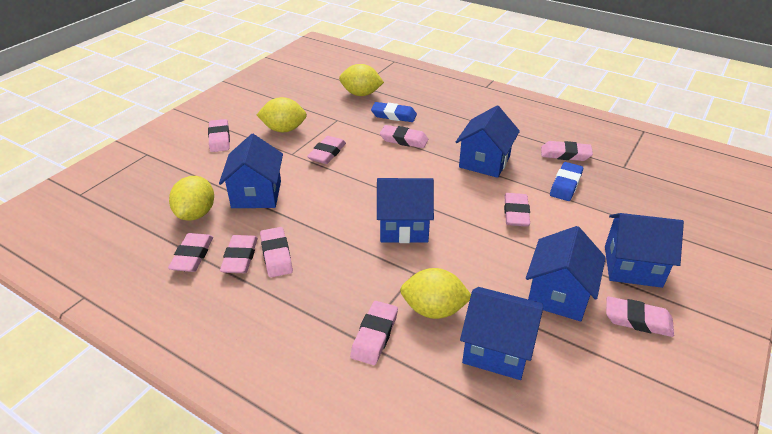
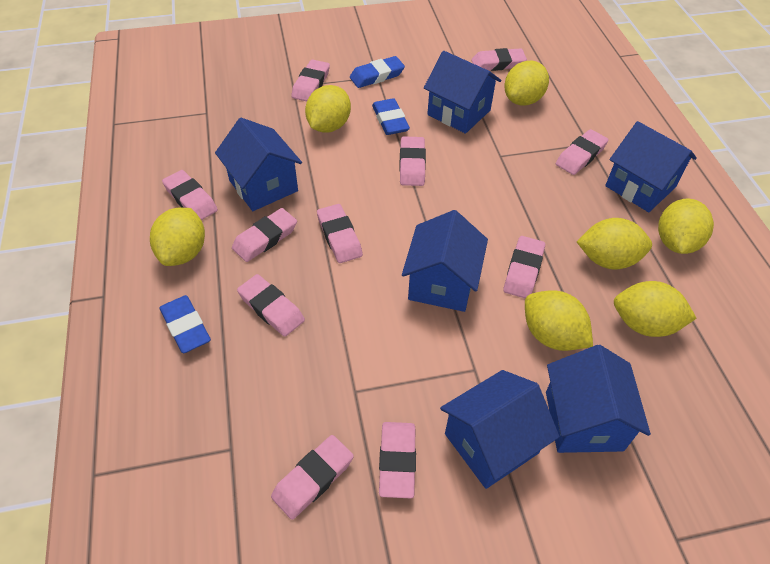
blue eraser: 2 -> 3
pink eraser: 10 -> 11
yellow lemon: 4 -> 7

